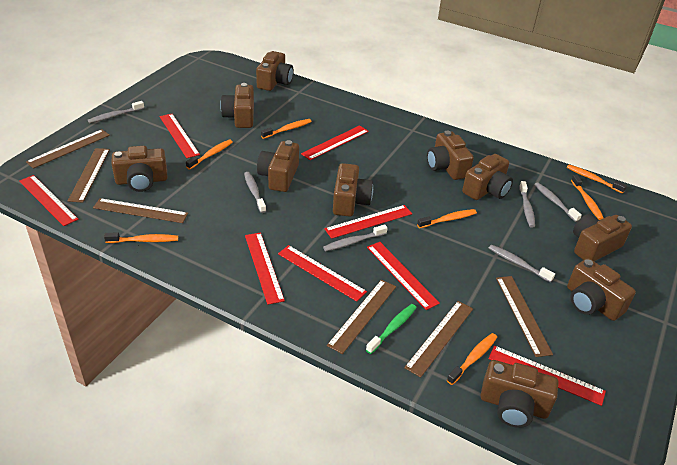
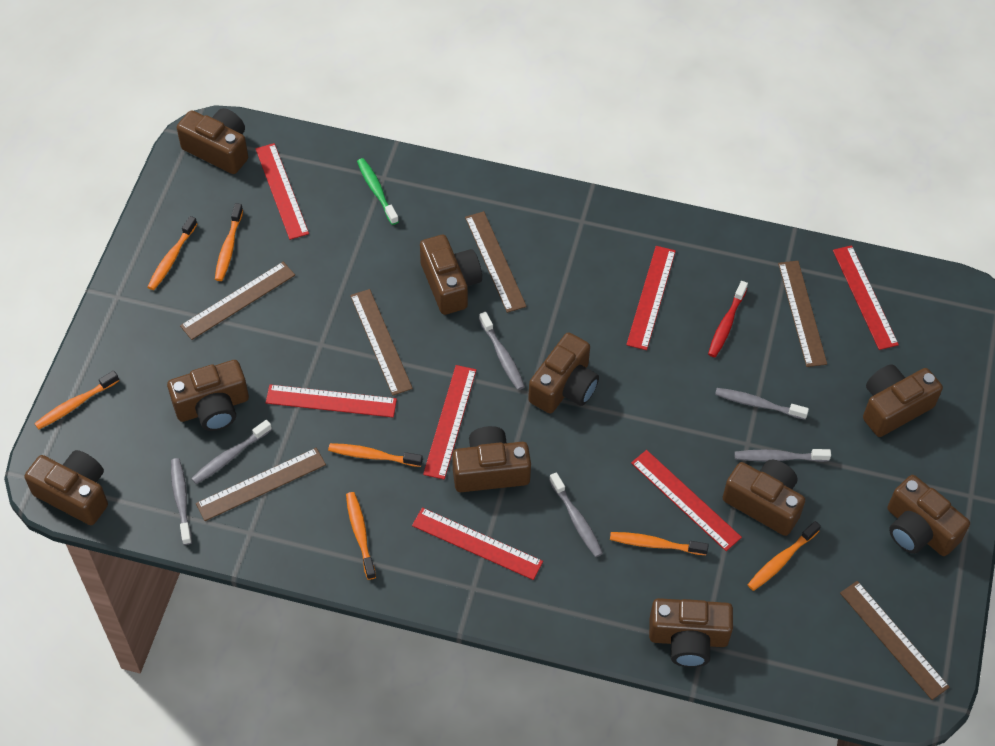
red ruler: 8 -> 7
red toothbrush: 0 -> 1

